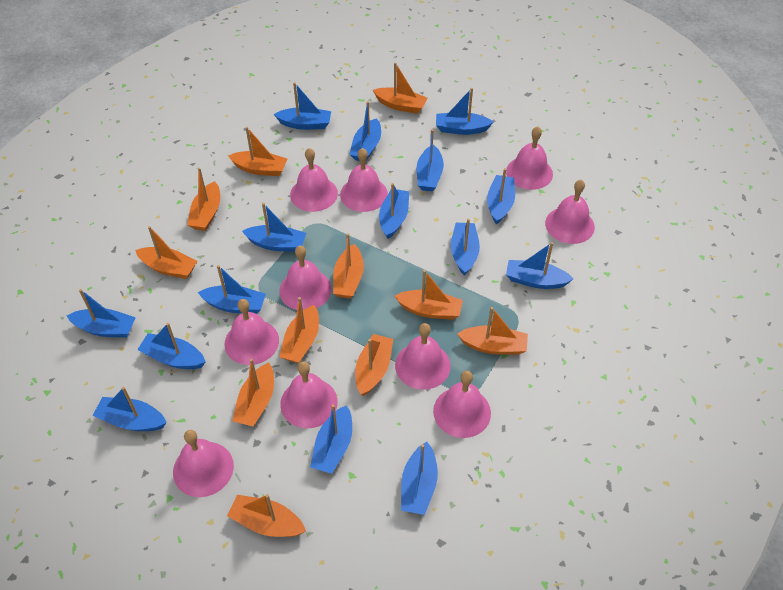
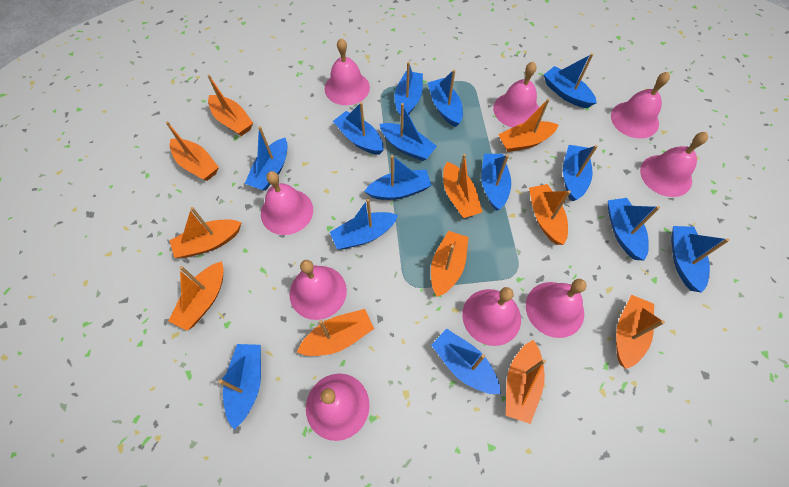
blue boat: 15 -> 14
pink bell: 10 -> 9

